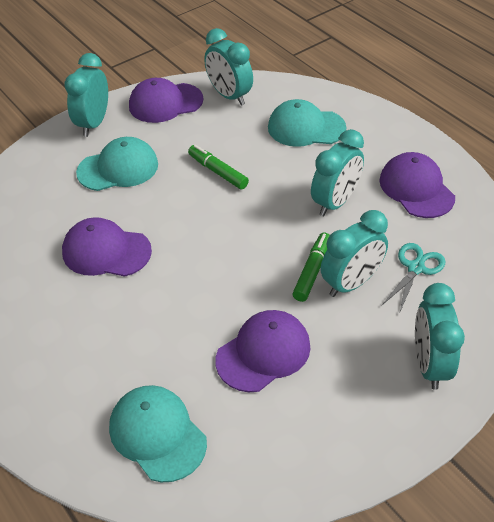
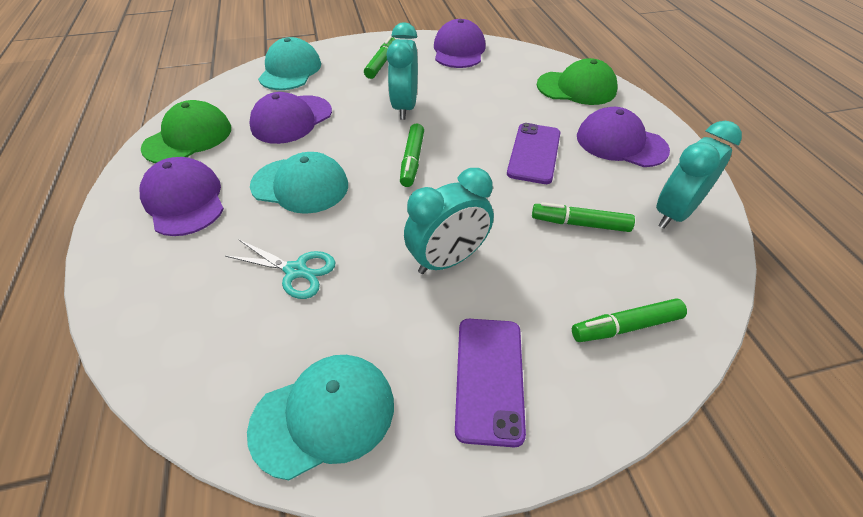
green cap: 0 -> 2
green marker: 2 -> 4
purple phone: 0 -> 2
turquoise clock: 5 -> 3

